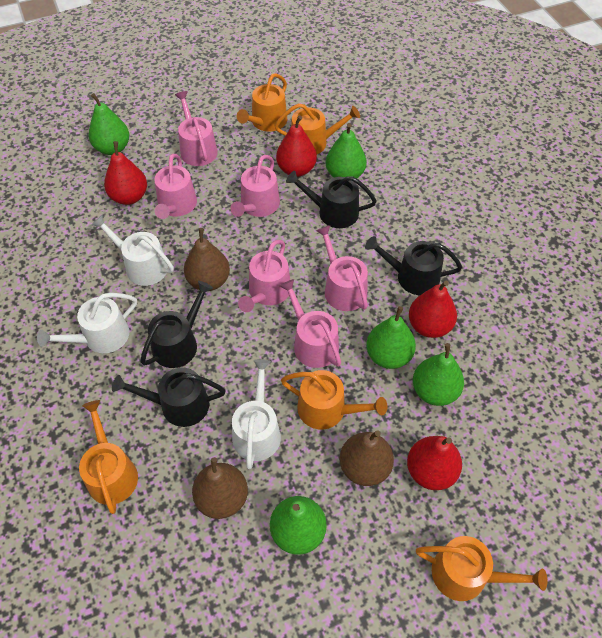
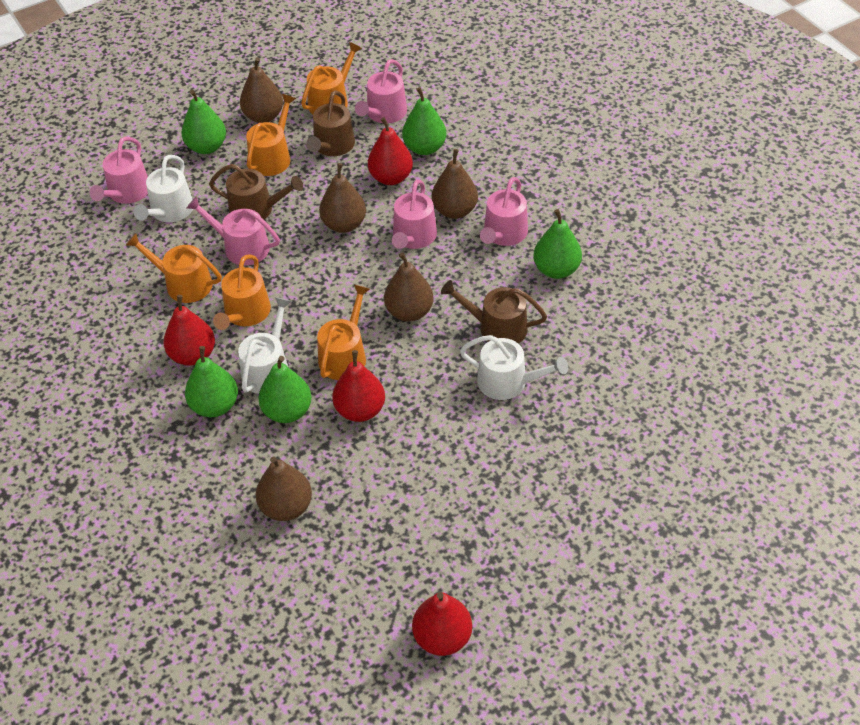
black watering can: 4 -> 0
brown pear: 3 -> 5
brown watering can: 0 -> 3
pink watering can: 6 -> 5

